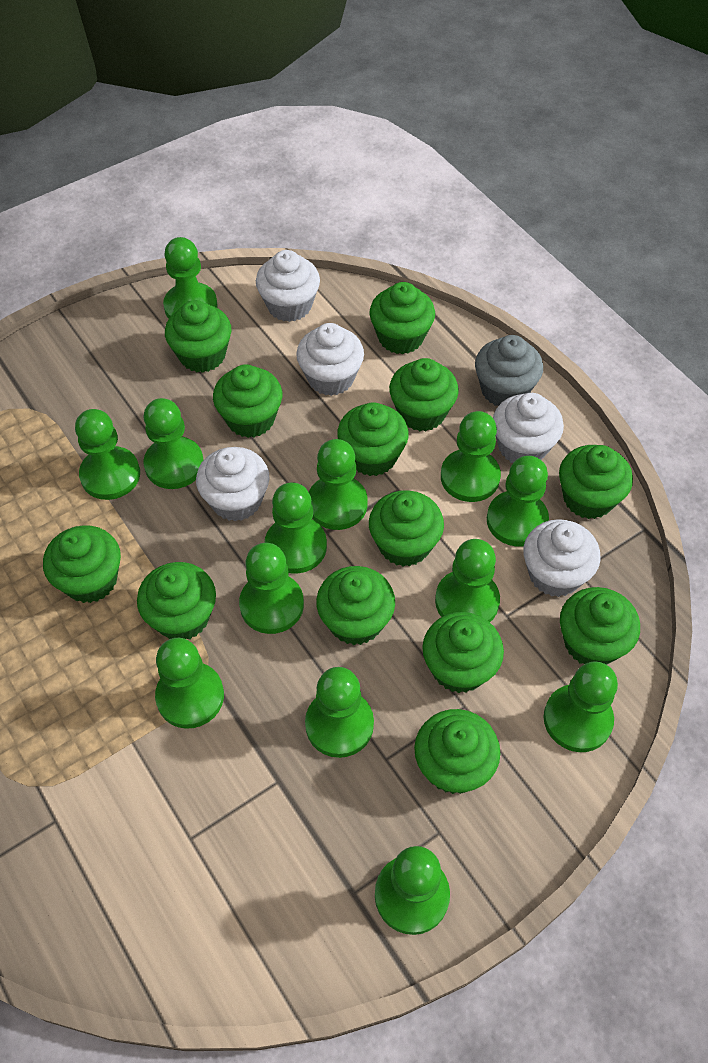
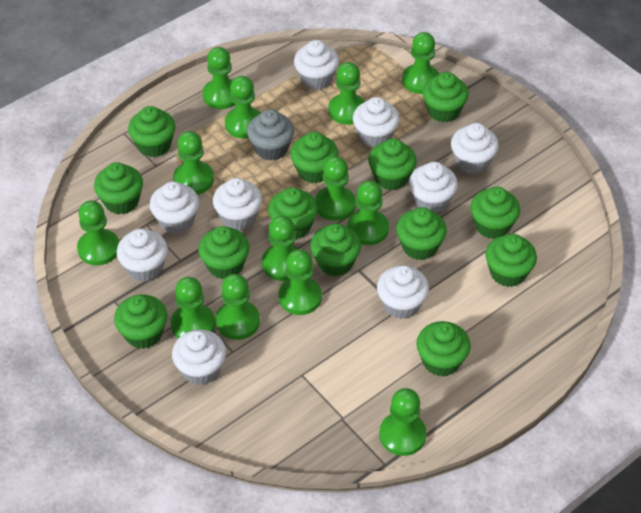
white cupcake: 5 -> 9

